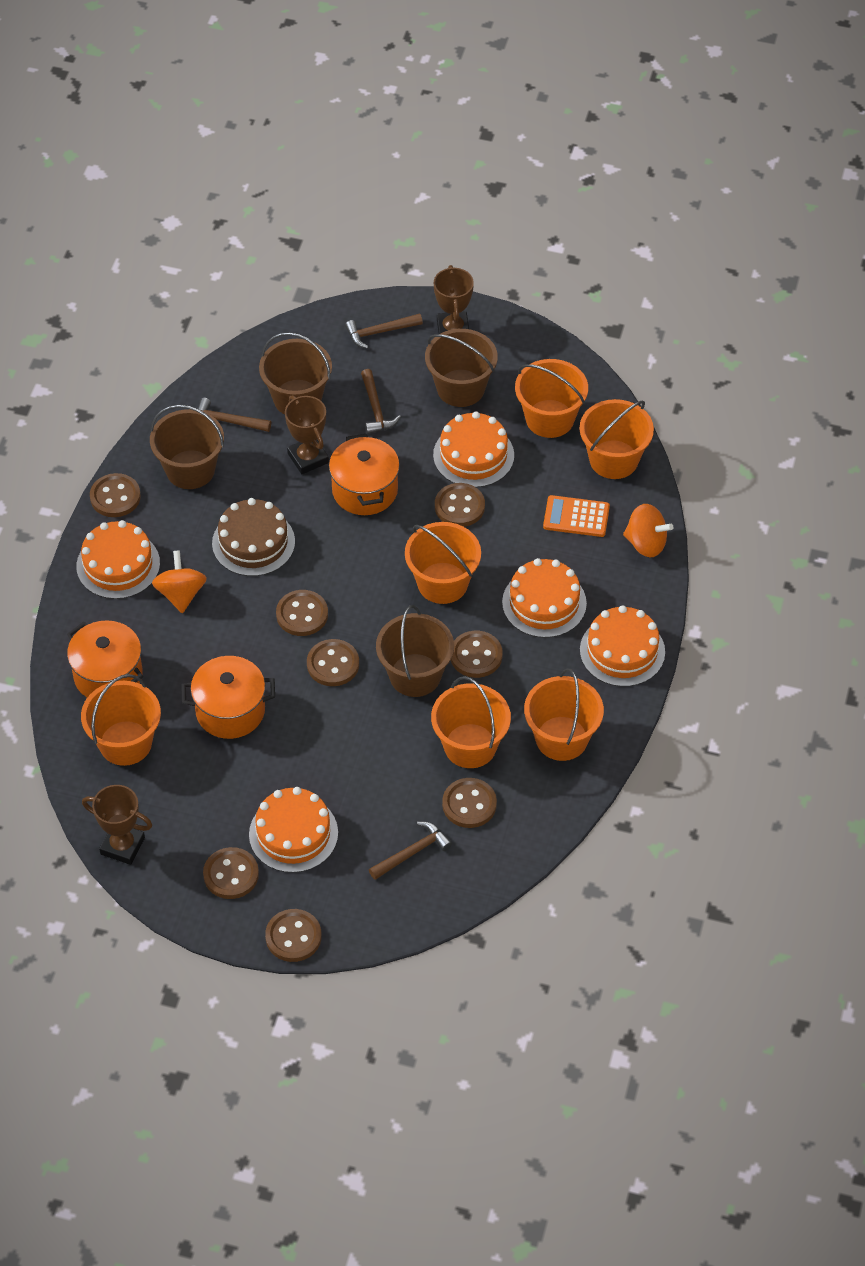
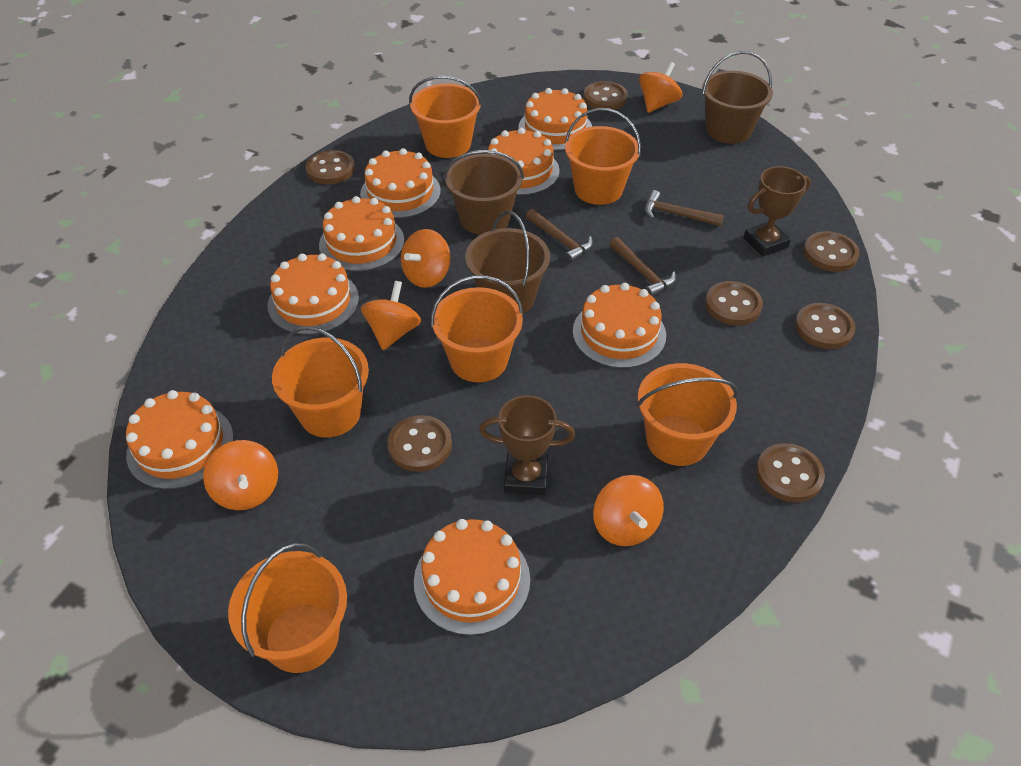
brown bucket: 4 -> 3
brown button: 8 -> 7
brown cake: 1 -> 0
brown hammer: 4 -> 3
brown trophy: 3 -> 2
orange cake: 5 -> 8
orange calculator: 1 -> 0
orange pot: 3 -> 0
orange spinning top: 2 -> 5

